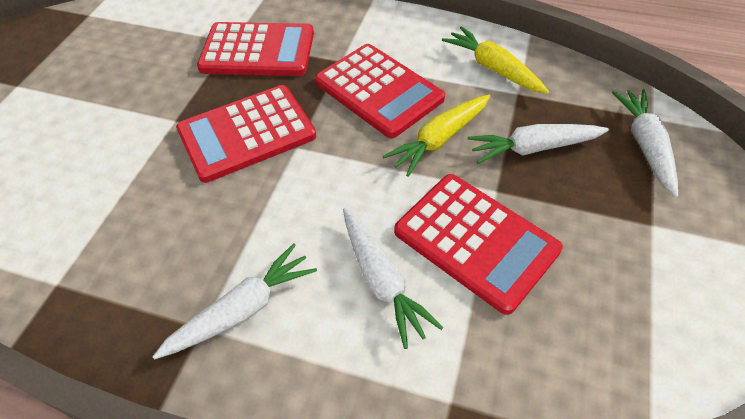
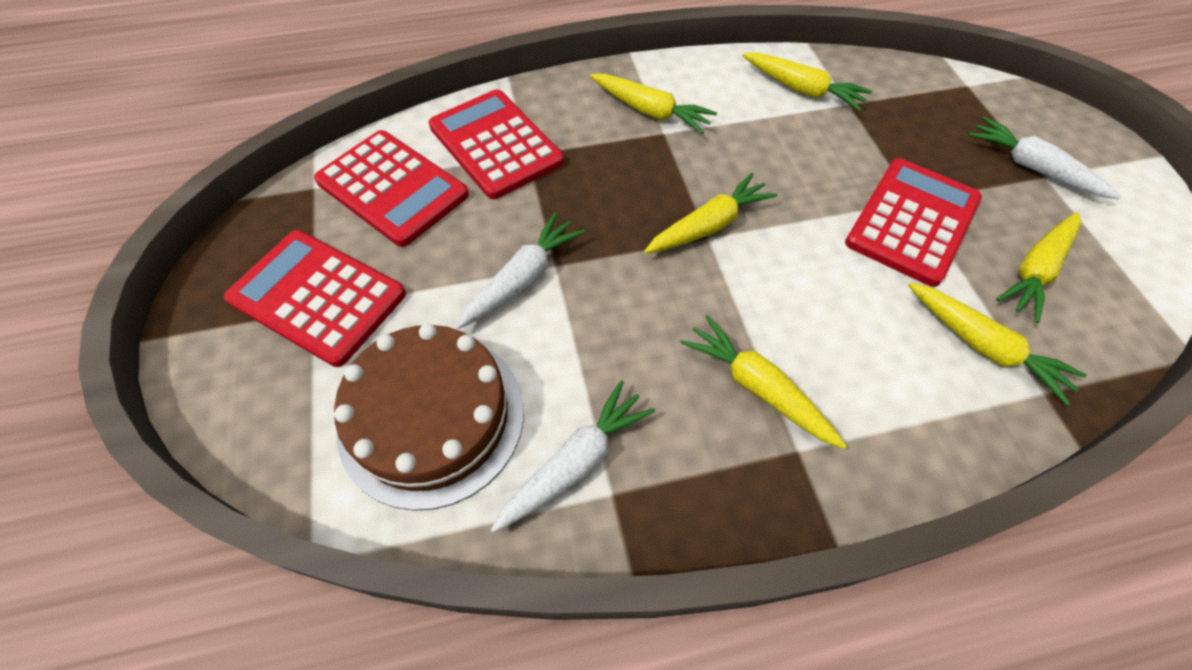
brown cake: 0 -> 1
white carrot: 4 -> 3
yellow carrot: 2 -> 6

